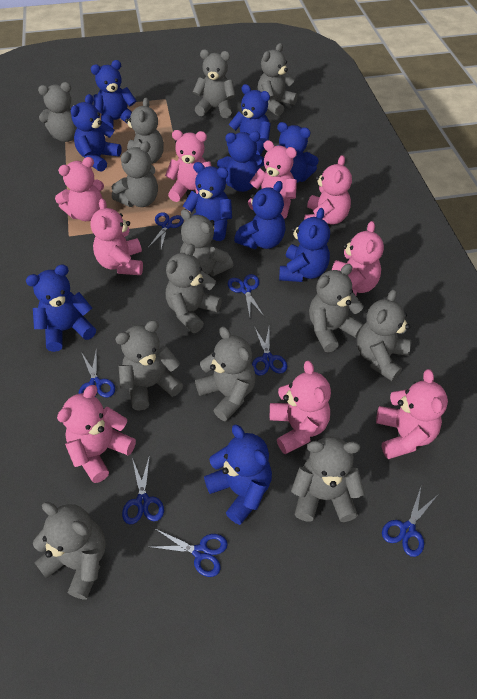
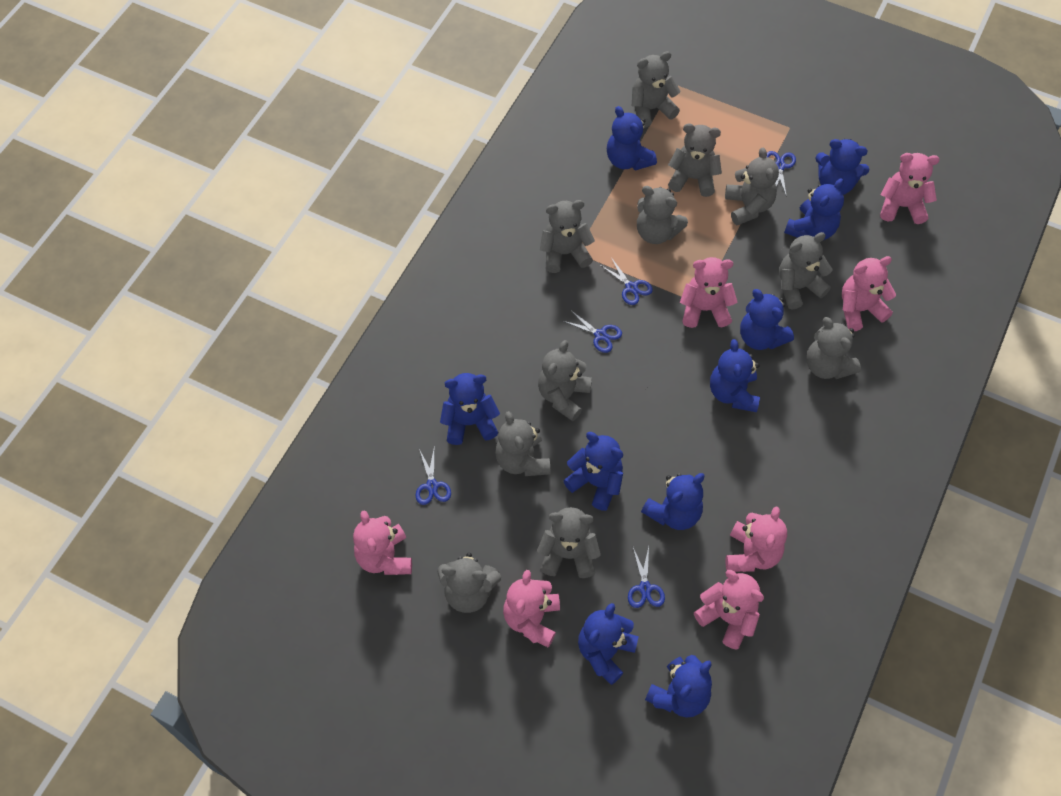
blue scissors: 7 -> 5
grey teddy bear: 13 -> 11
pink teddy bear: 9 -> 7

